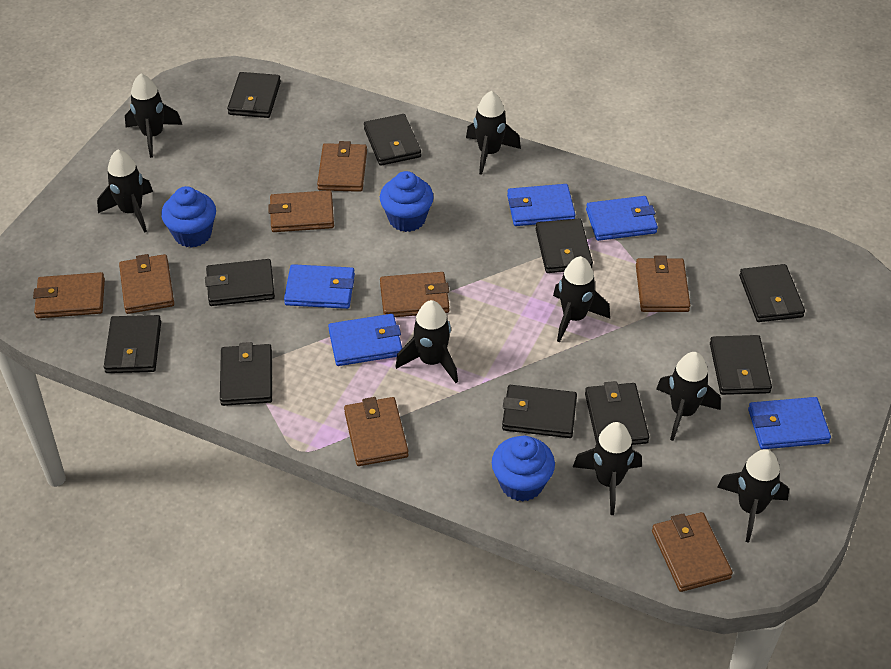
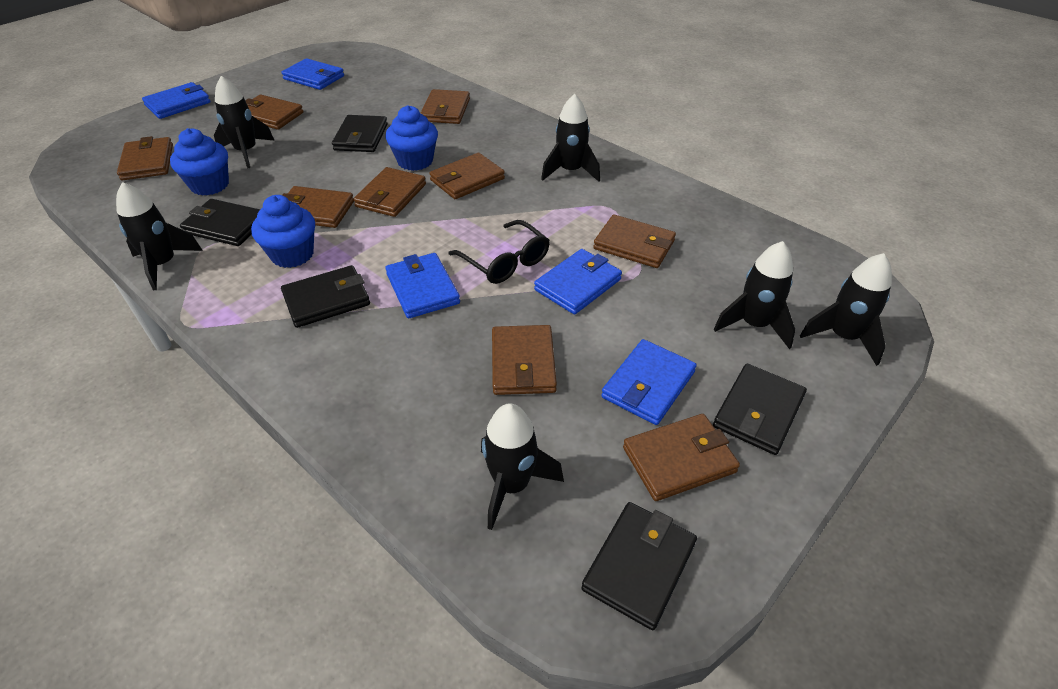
black glasses: 0 -> 1
black rocket: 8 -> 6
black wallet: 10 -> 5
brown wallet: 8 -> 9

